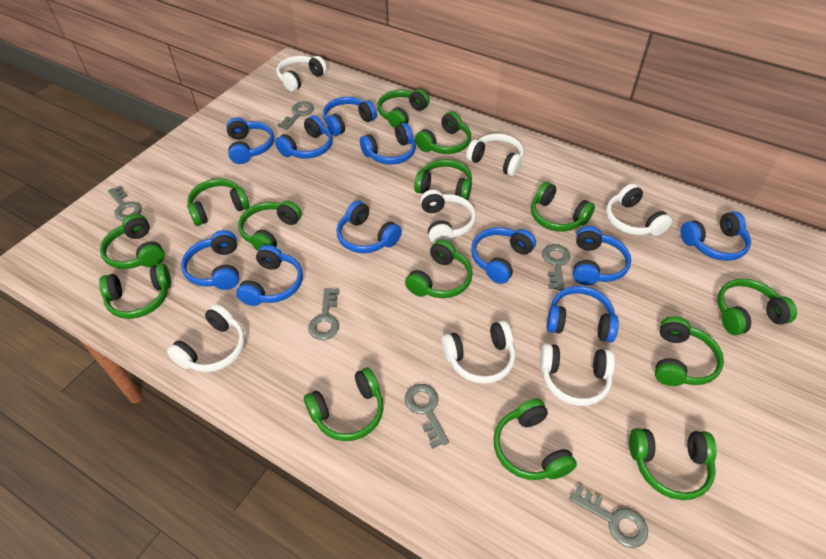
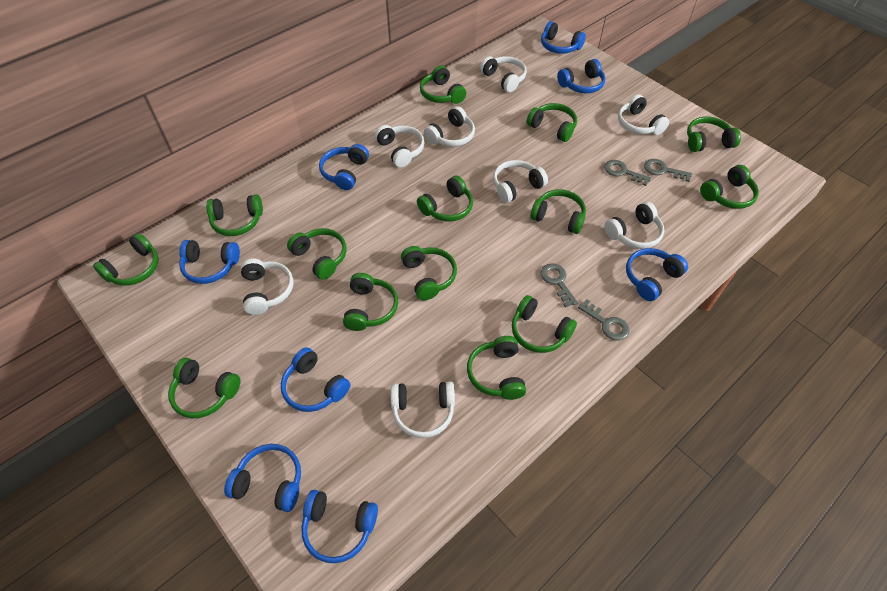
blue headphones: 11 -> 8
grey key: 6 -> 4
white headphones: 7 -> 8

